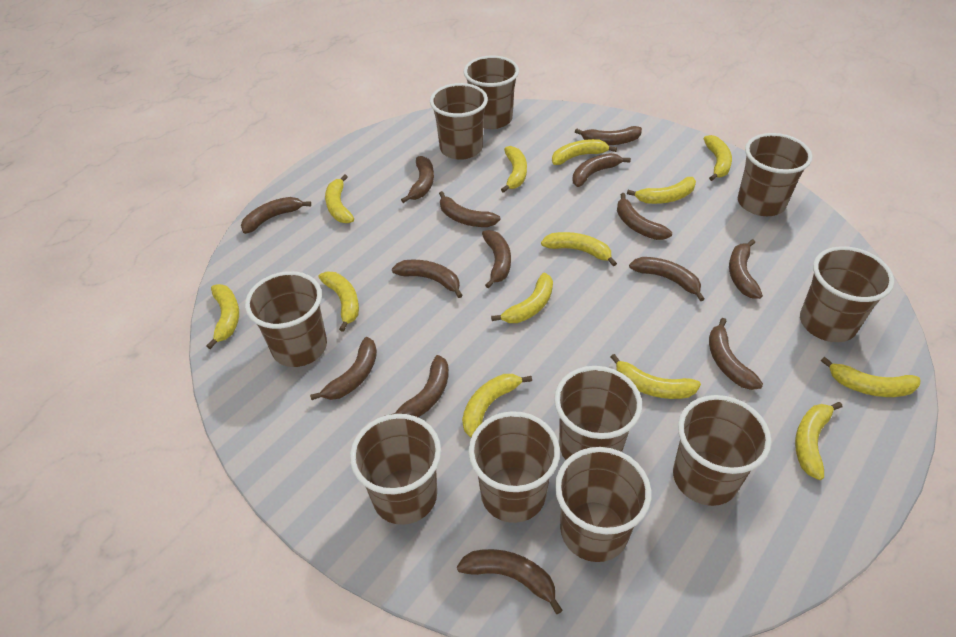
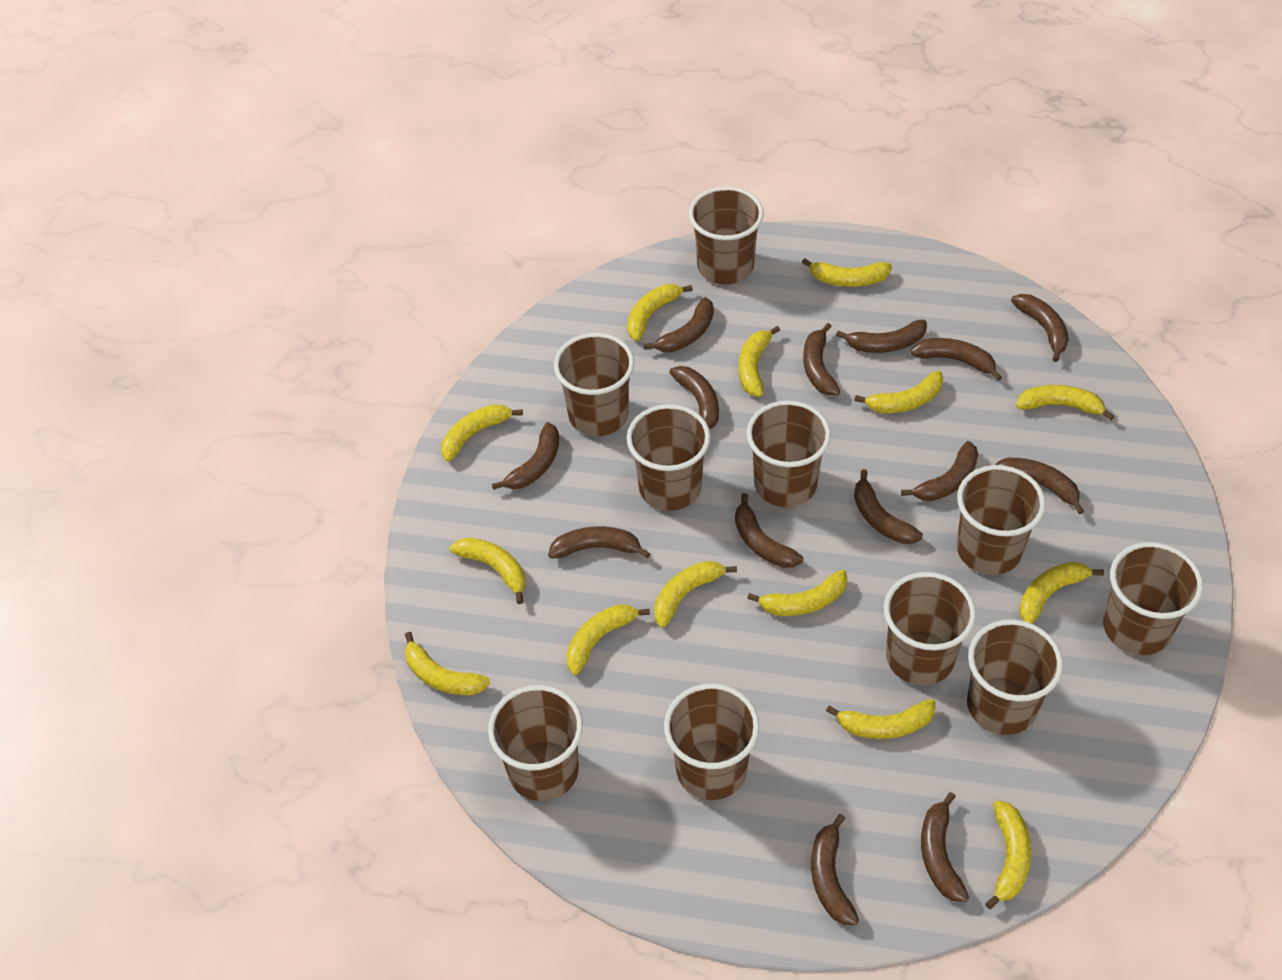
yellow banana: 13 -> 14

